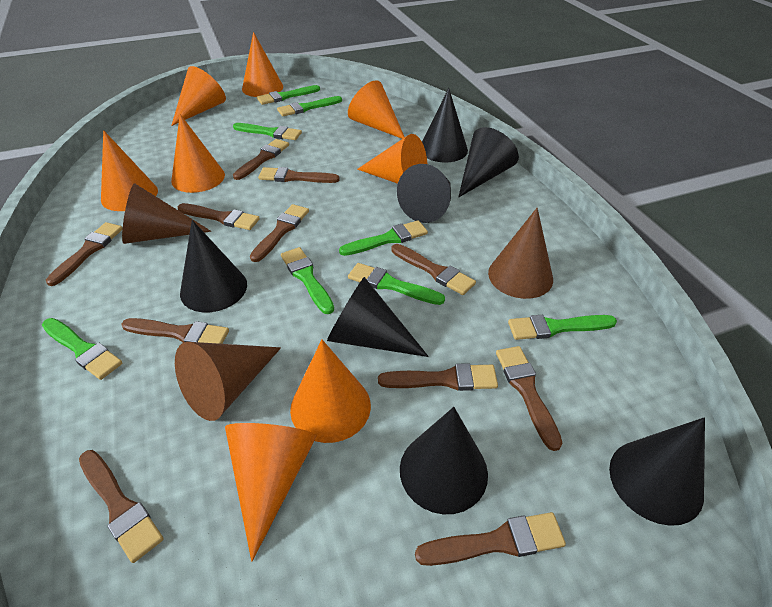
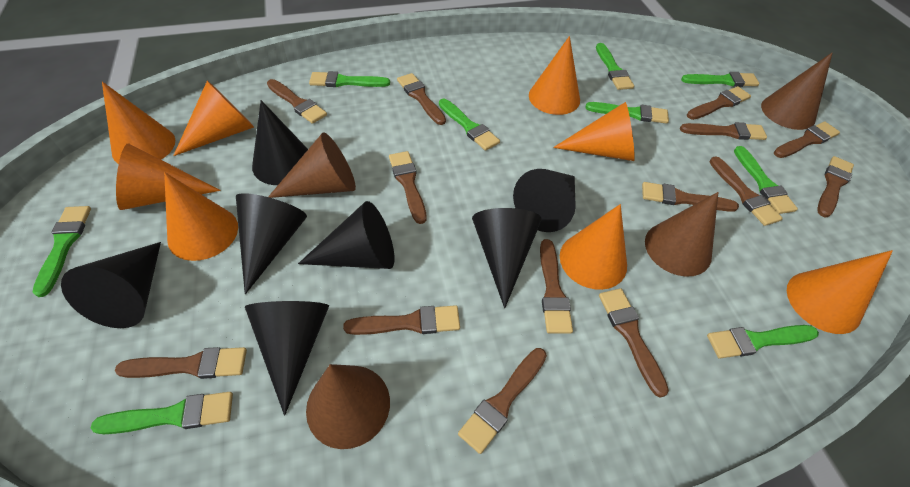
brown brush: 11 -> 14
brown cone: 3 -> 4
green brush: 8 -> 9

